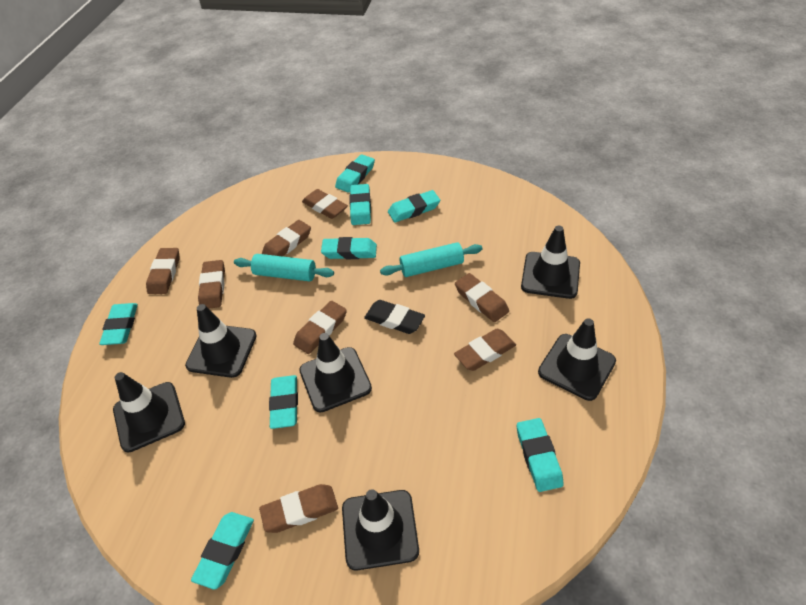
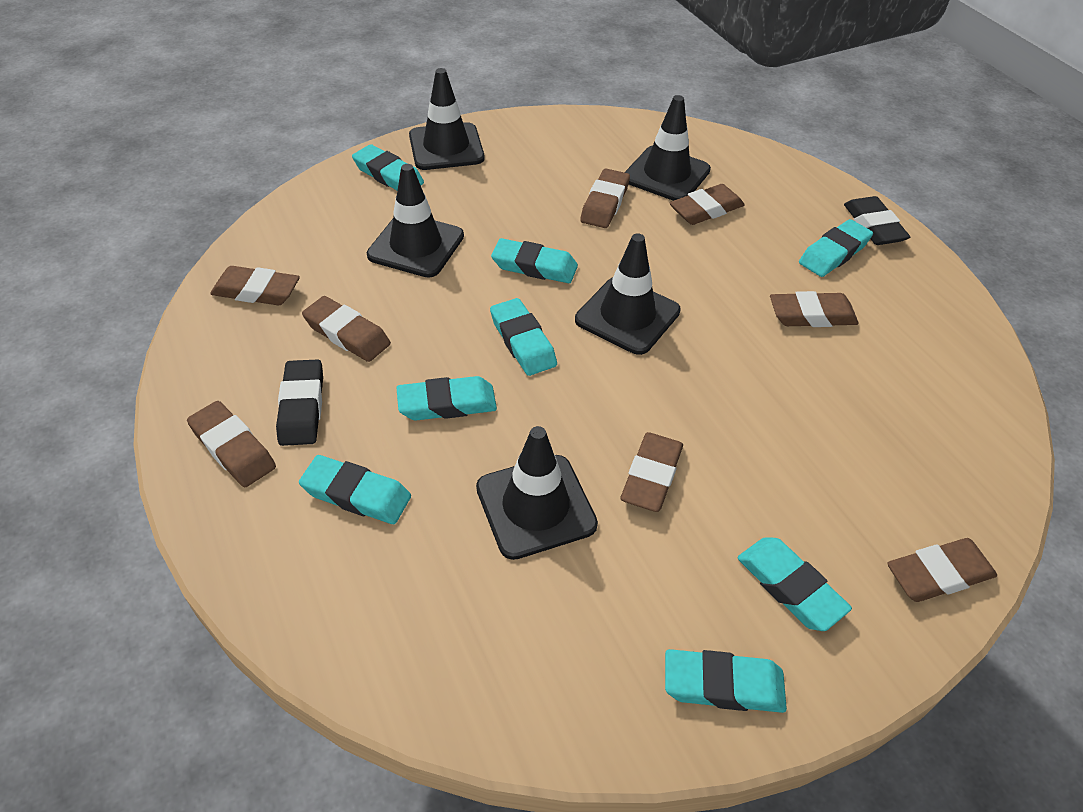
black eraser: 1 -> 2
black traffic cone: 6 -> 5
turquoise rolling pin: 2 -> 0

